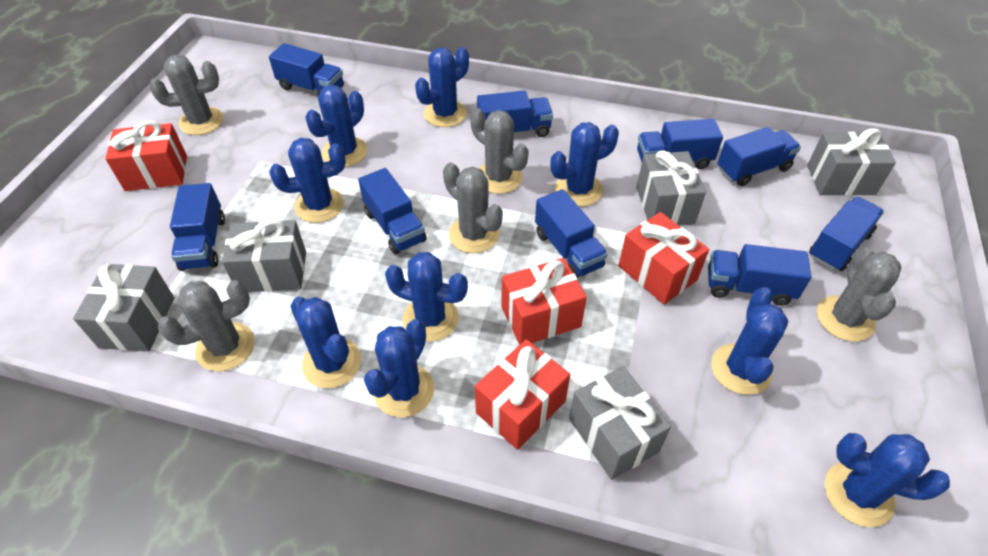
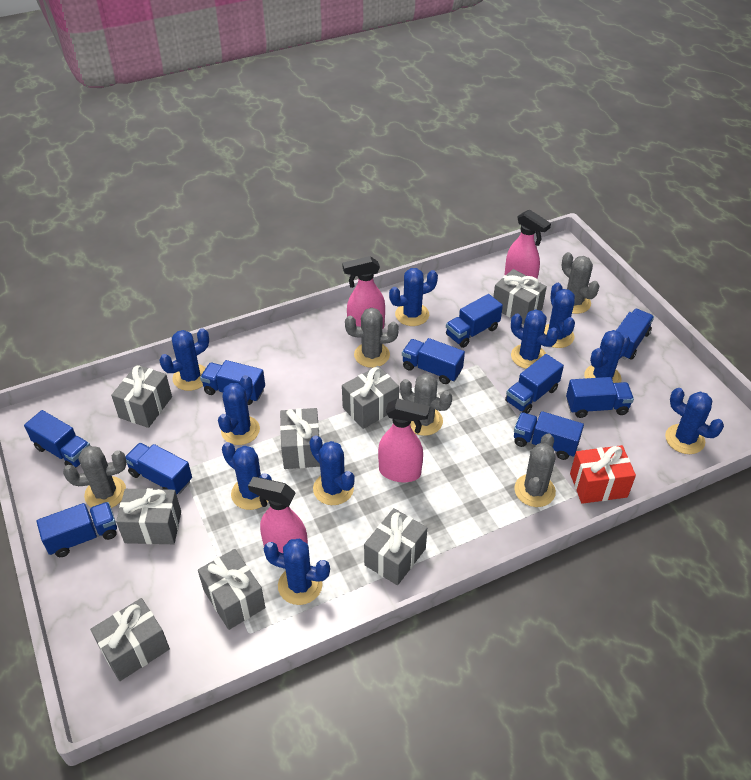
blue cactus: 9 -> 10
blue truck: 9 -> 10
grey gift: 5 -> 8
pink spray bottle: 0 -> 4
red gift: 4 -> 1

